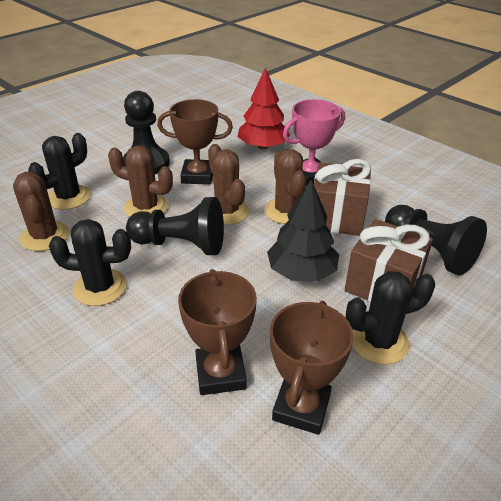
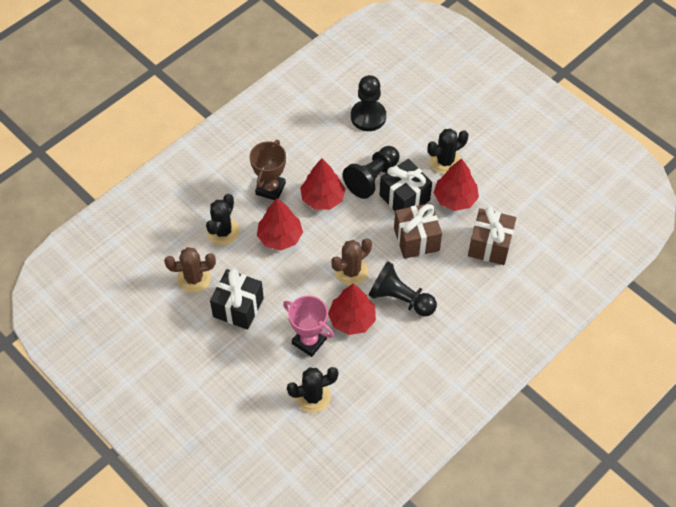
black gift: 0 -> 2
black tree: 1 -> 0
brown cactus: 4 -> 2
brown trophy: 3 -> 1
red tree: 1 -> 4

